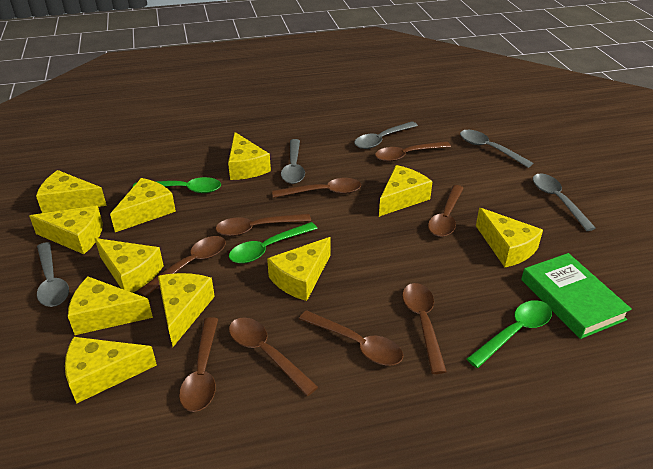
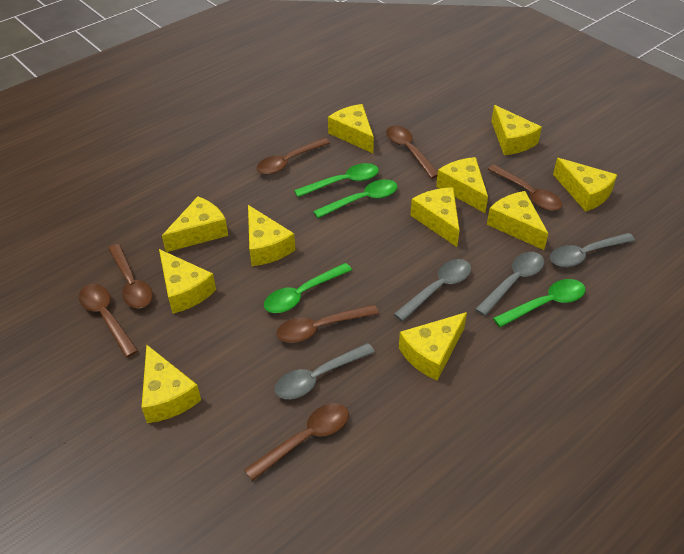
brown spoon: 9 -> 7
green book: 1 -> 0
green spoon: 3 -> 4
grey spoon: 5 -> 4

